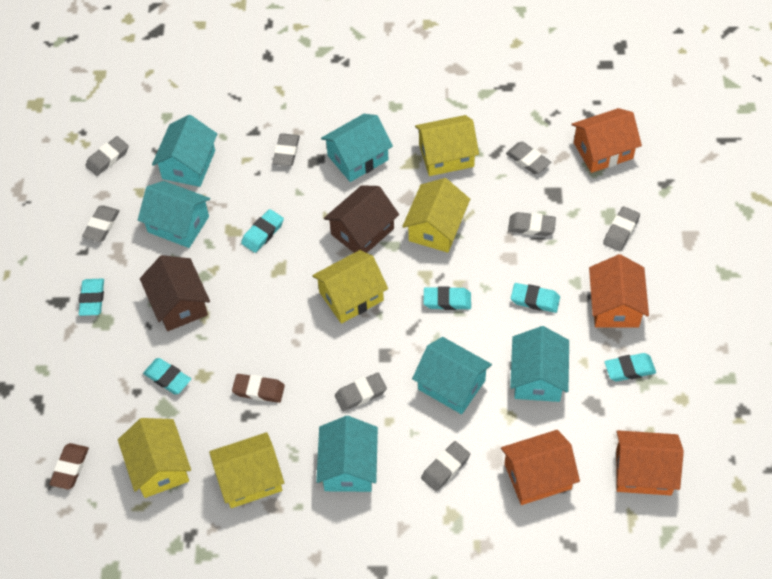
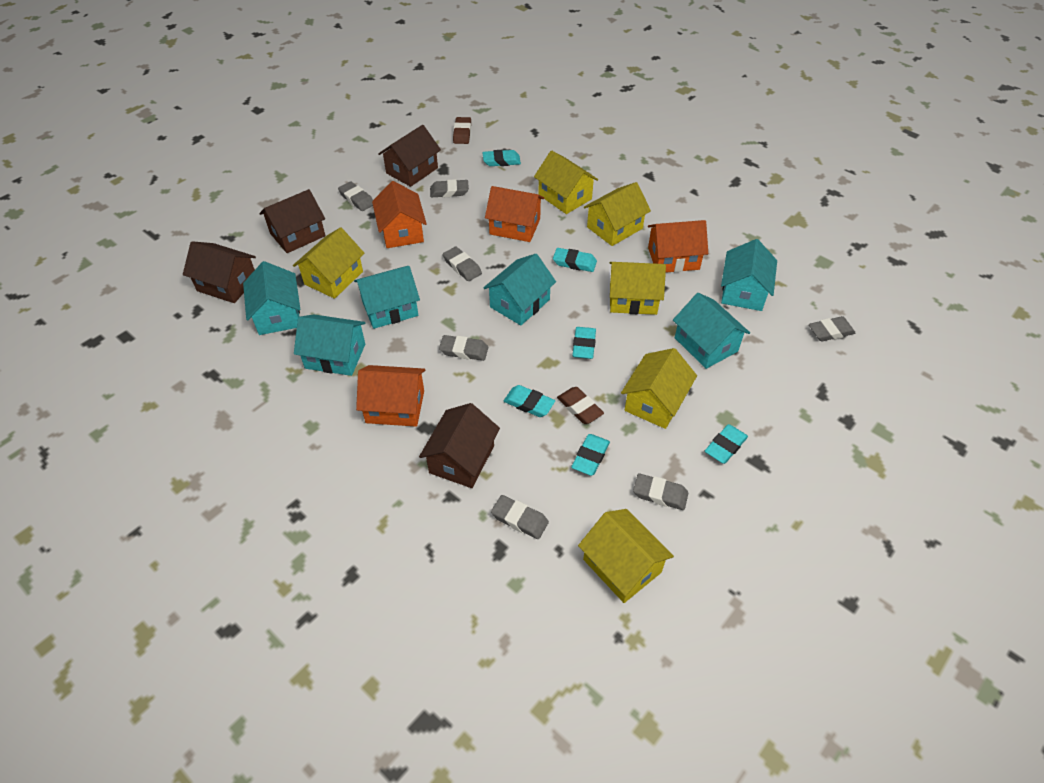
brown house: 2 -> 4
grey eraser: 8 -> 7
yellow house: 5 -> 6

